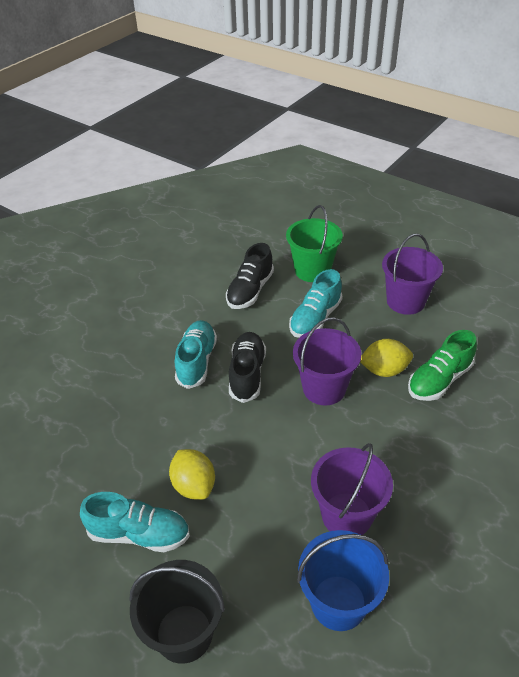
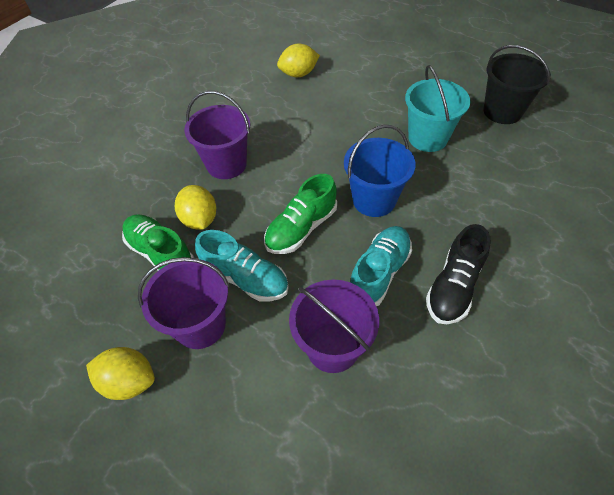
black shoe: 2 -> 1
green bucket: 1 -> 0
green shoe: 1 -> 2
turquoise bucket: 0 -> 1
turquoise shoe: 3 -> 2
yellow lemon: 2 -> 3

